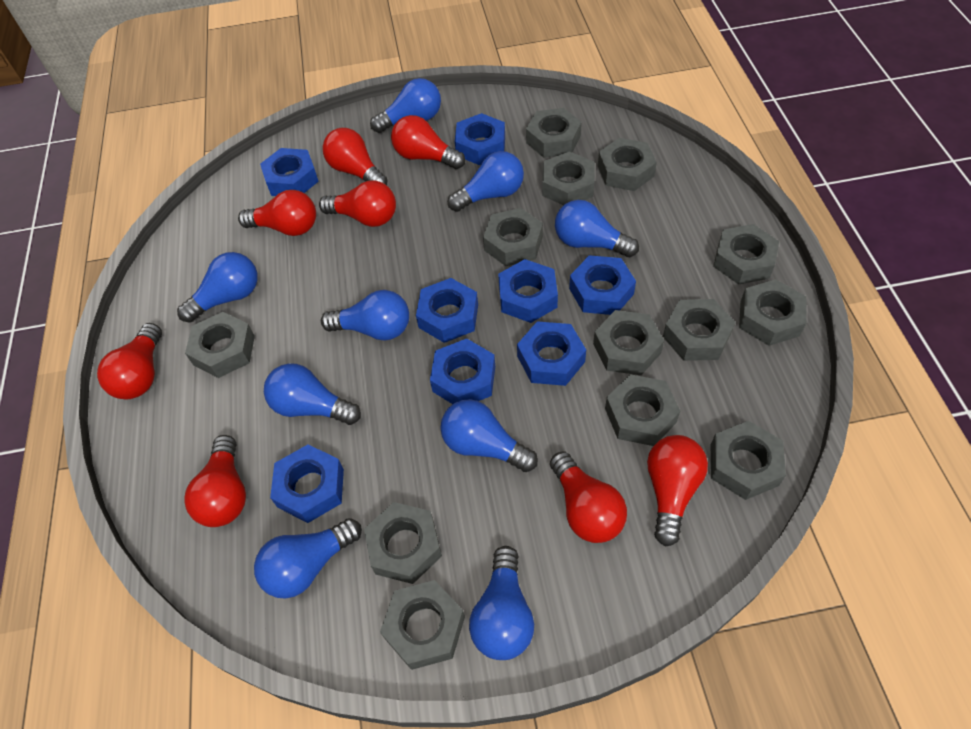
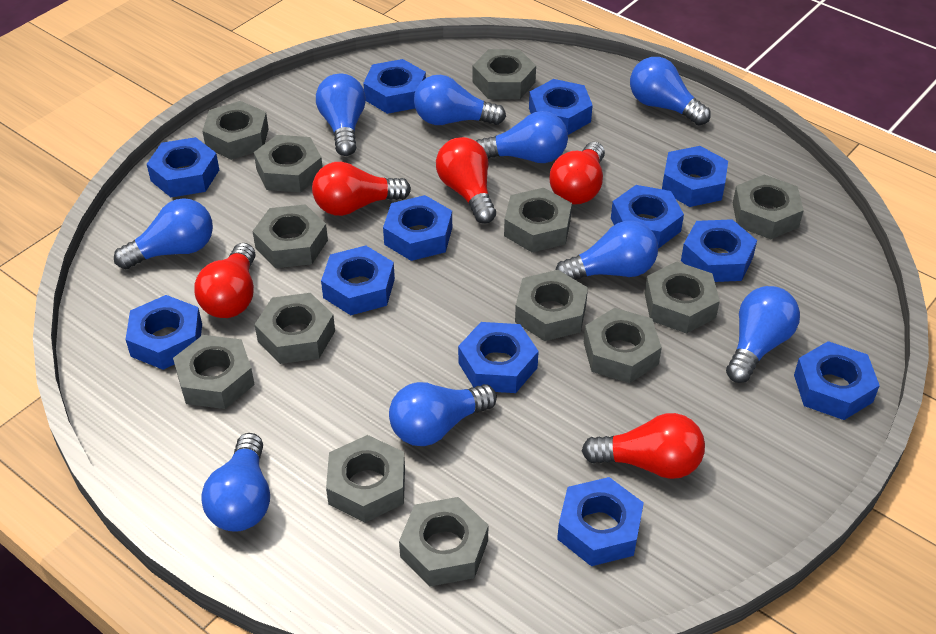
blue nut: 8 -> 12
red light bulb: 8 -> 5

